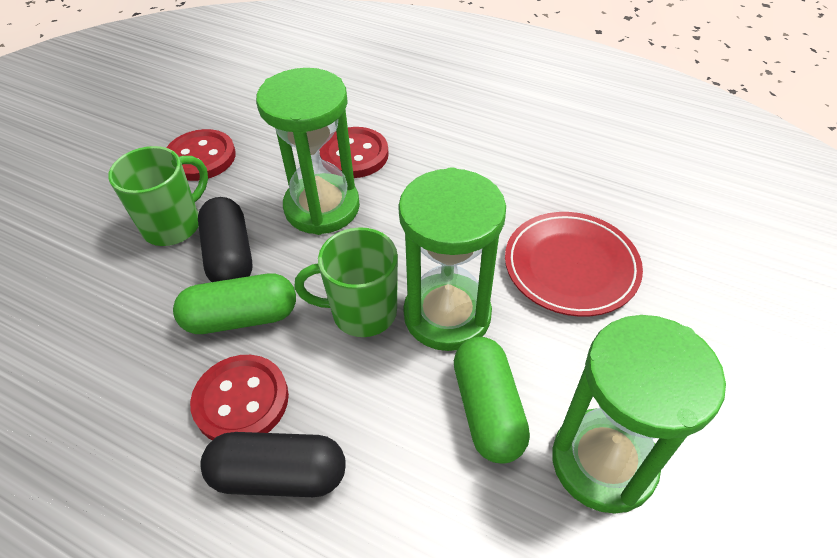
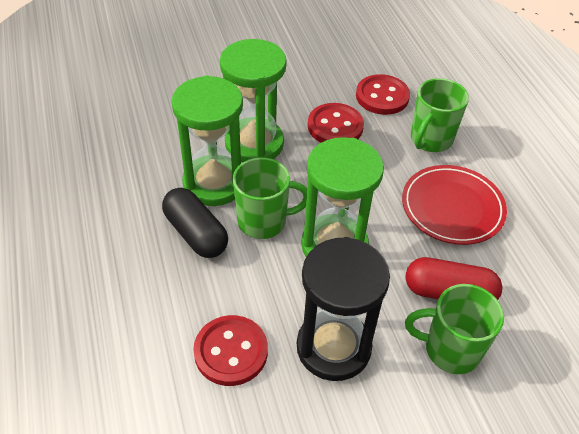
black capsule: 2 -> 1
black hourglass: 0 -> 1
green capsule: 2 -> 0
green mug: 2 -> 3
red capsule: 0 -> 1

